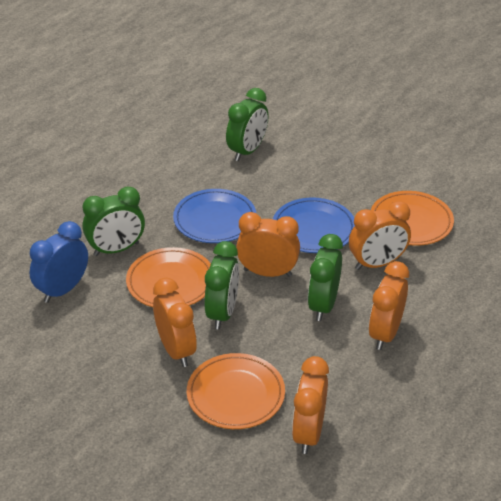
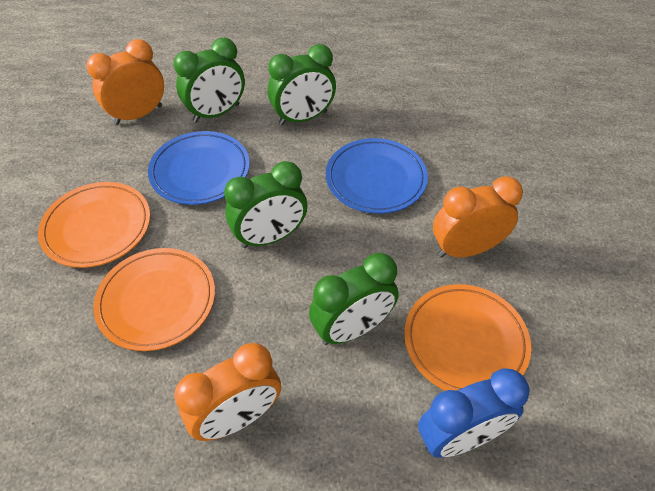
orange clock: 5 -> 3

